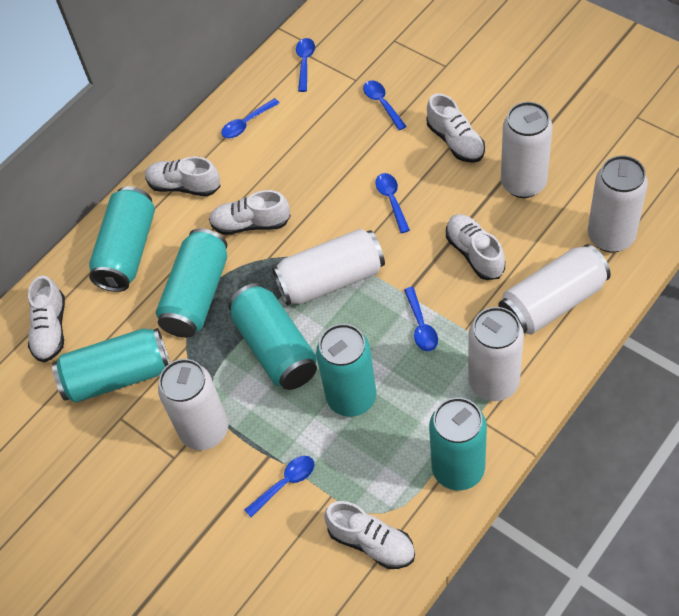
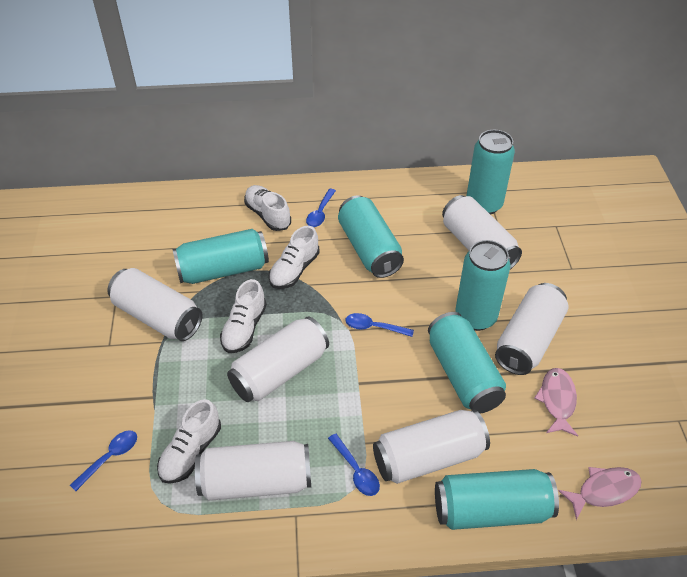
blue spoon: 6 -> 4
pink fish: 0 -> 2
white shoe: 6 -> 4

